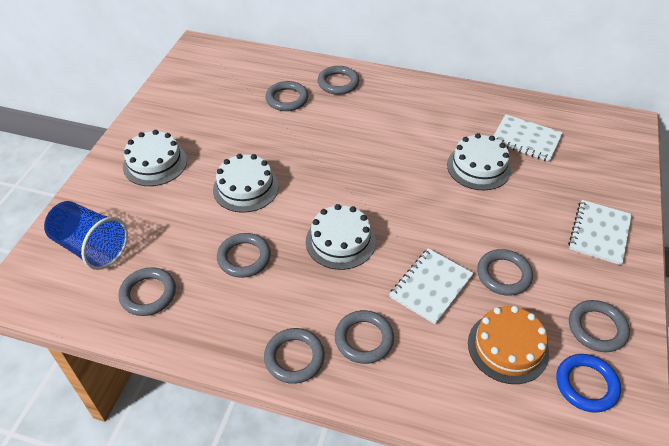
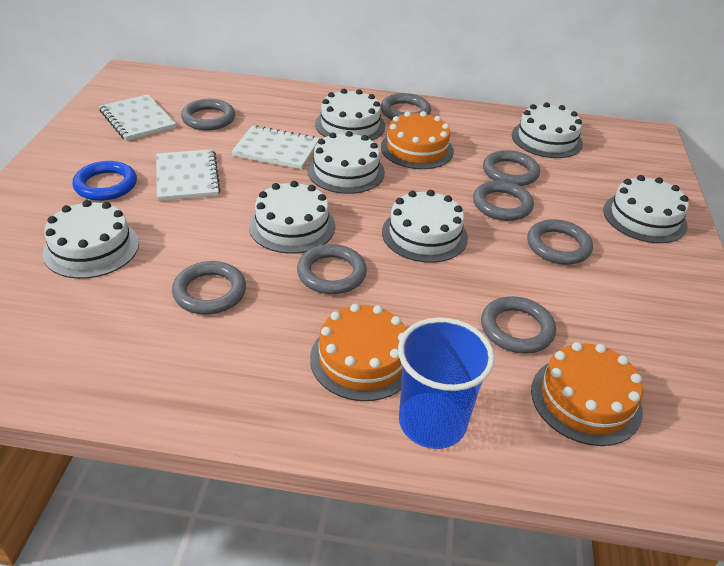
orange cake: 1 -> 3
white cake: 4 -> 7

